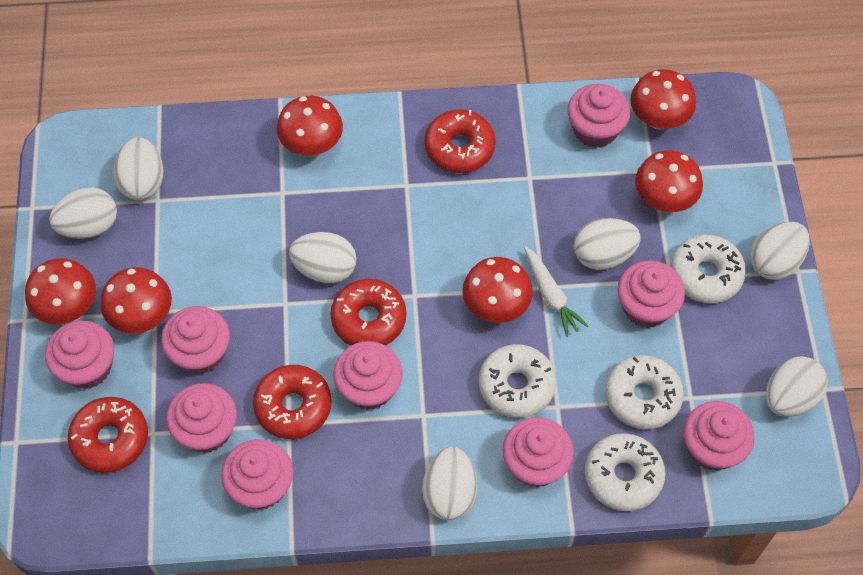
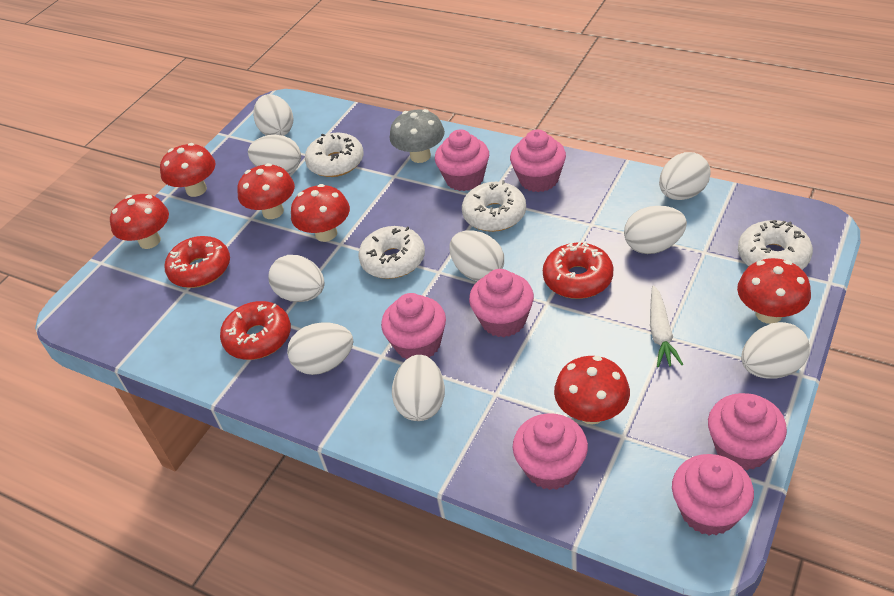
grey mushroom: 0 -> 1
pink cupcake: 9 -> 7
red donut: 4 -> 3
white egg: 7 -> 9

